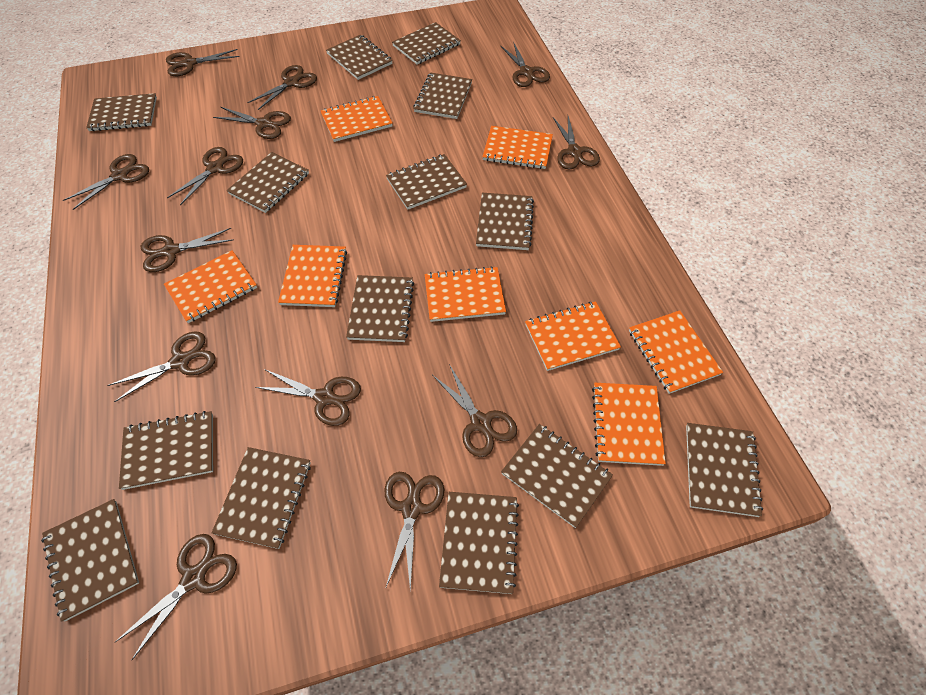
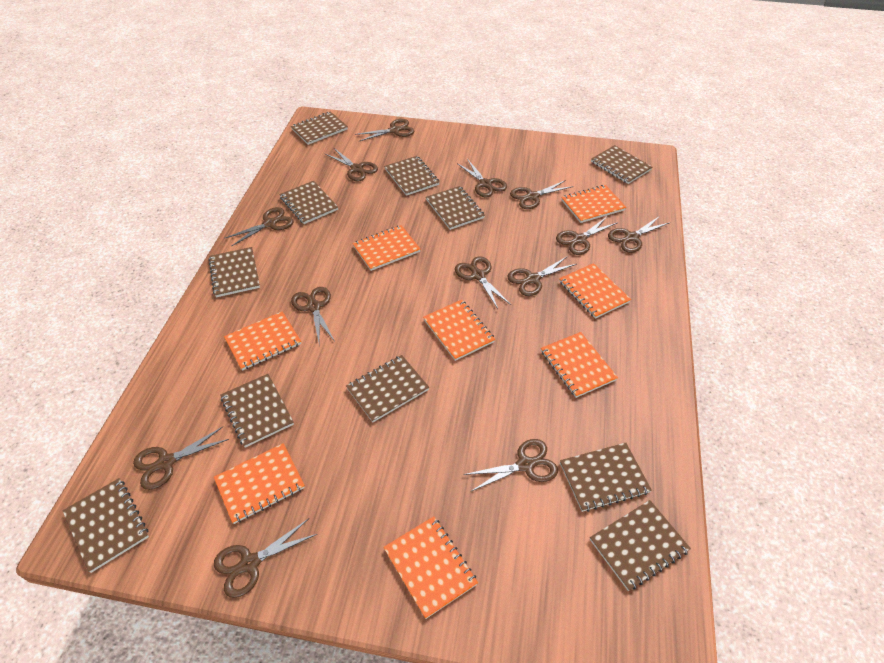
brown notebook: 14 -> 11

